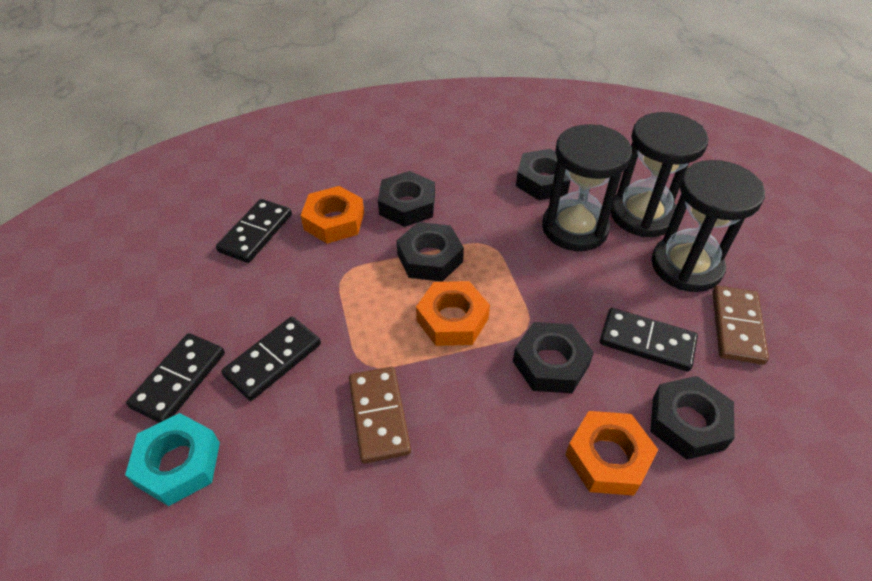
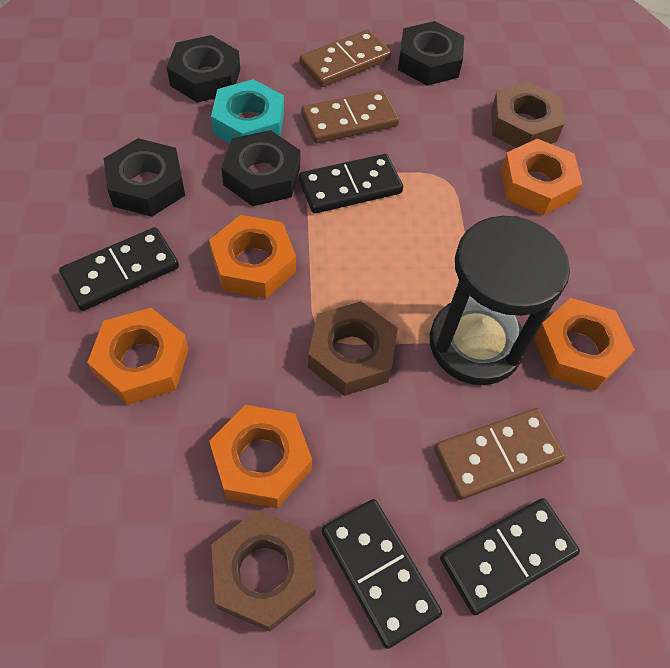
black hourglass: 3 -> 1
black nut: 5 -> 4
brown domino: 2 -> 3
brown nut: 0 -> 3
orange nut: 3 -> 5

